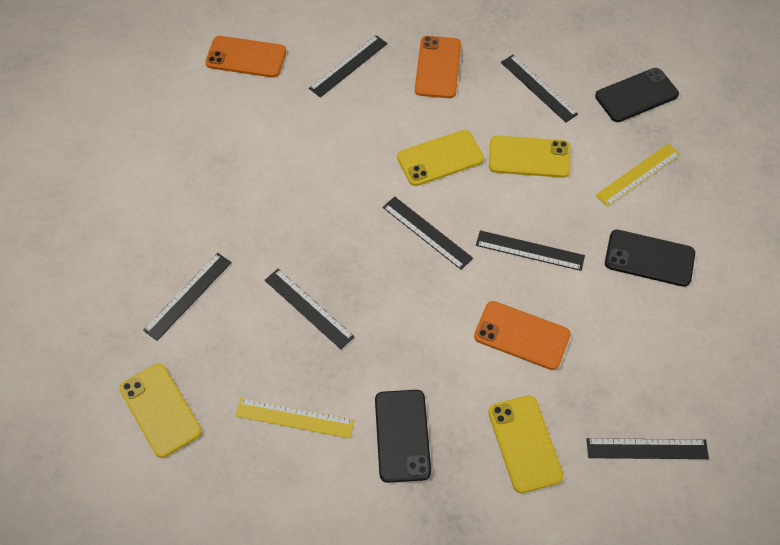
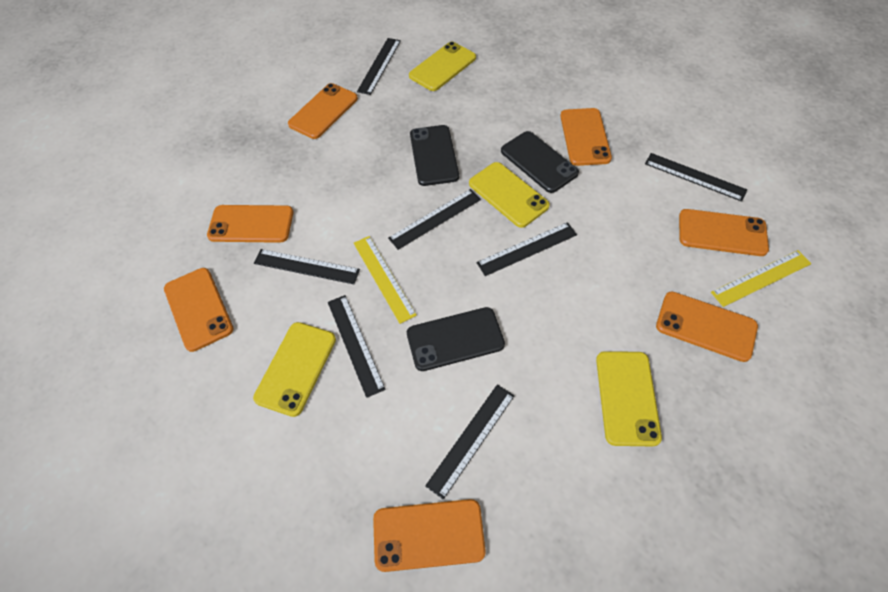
orange phone: 3 -> 7

